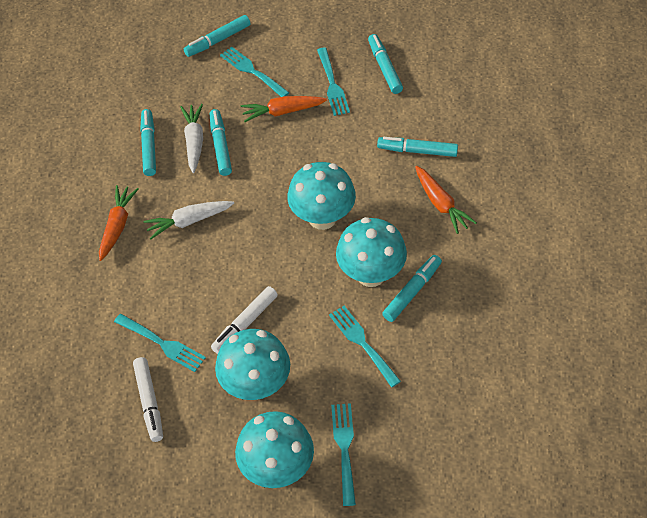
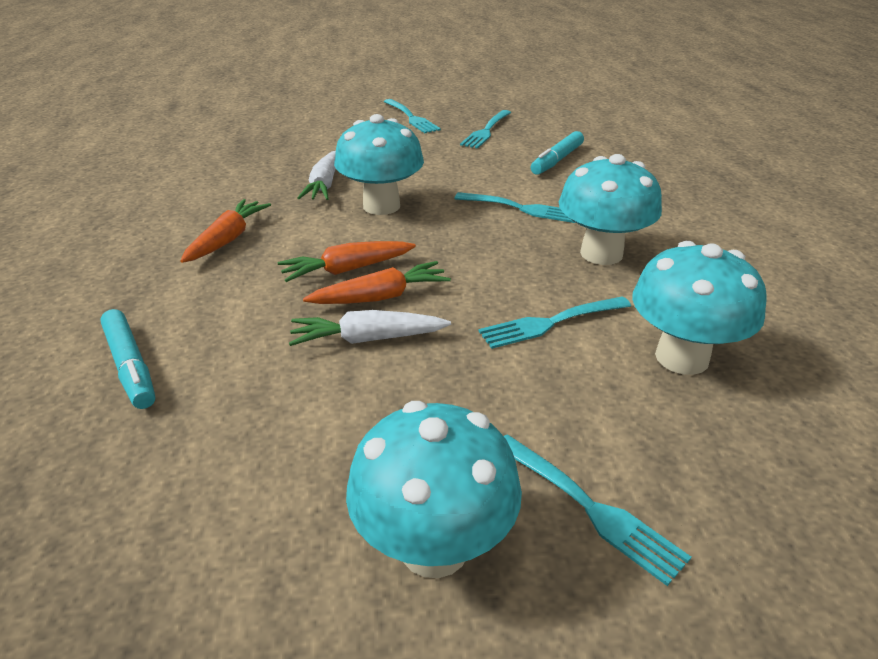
turquoise marker: 6 -> 2
white marker: 2 -> 0

